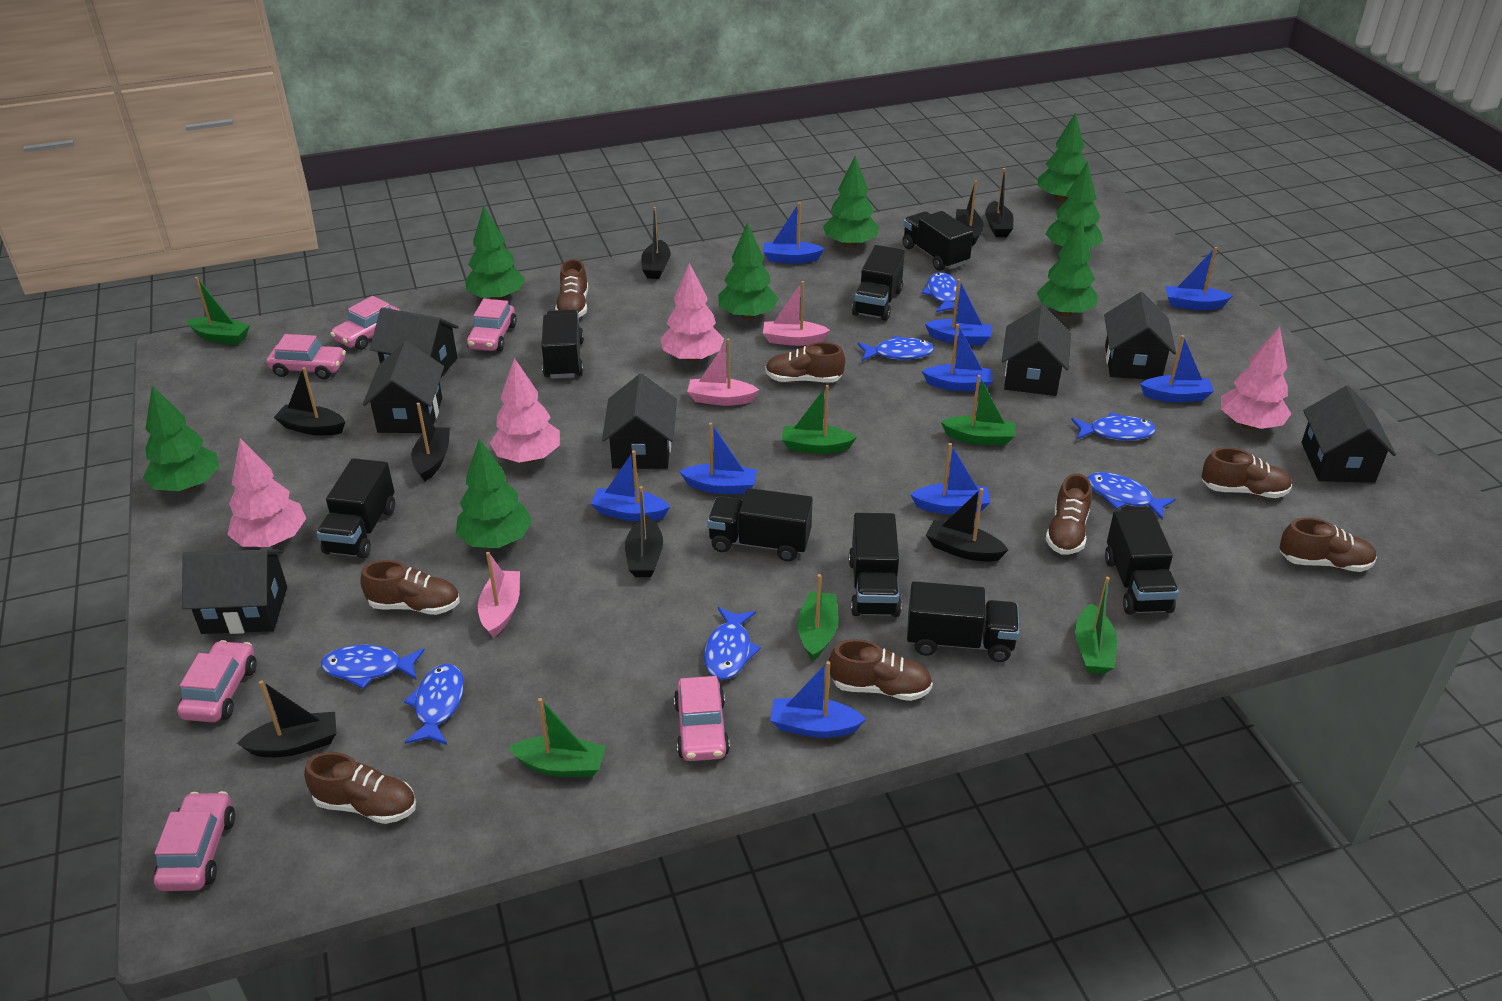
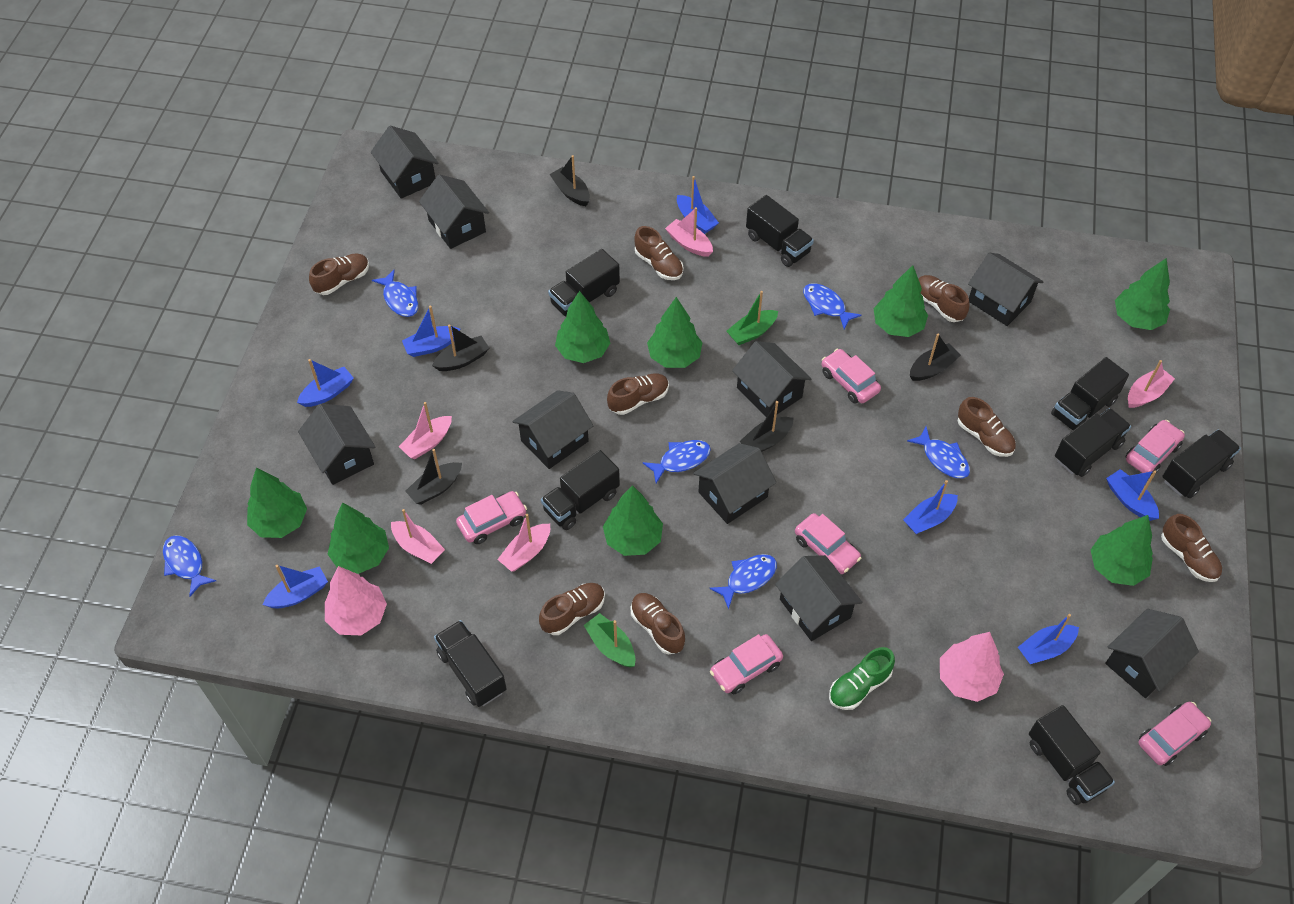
black boat: 8 -> 5
black house: 7 -> 9
blue boat: 9 -> 7
blue fish: 7 -> 6
green boat: 6 -> 2
green shoe: 0 -> 1
pink boat: 3 -> 5
pink tree: 4 -> 2

